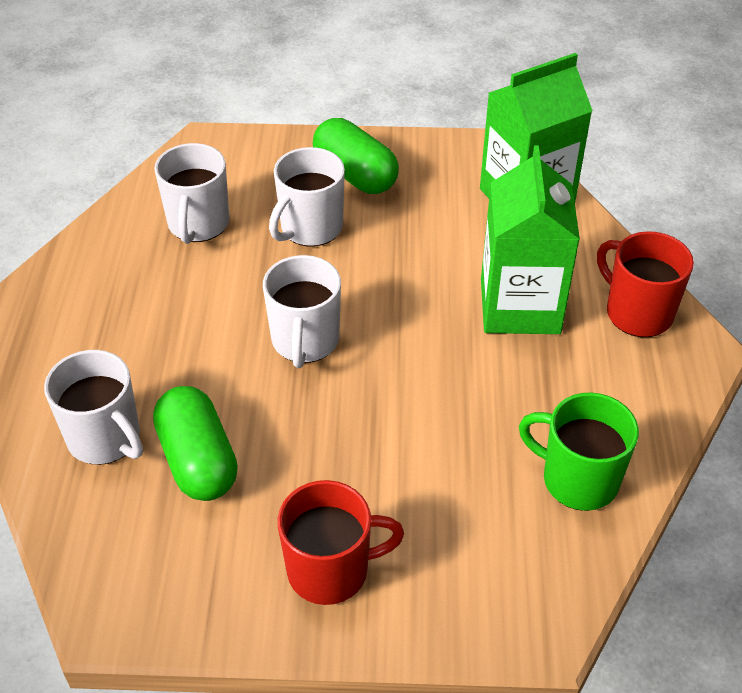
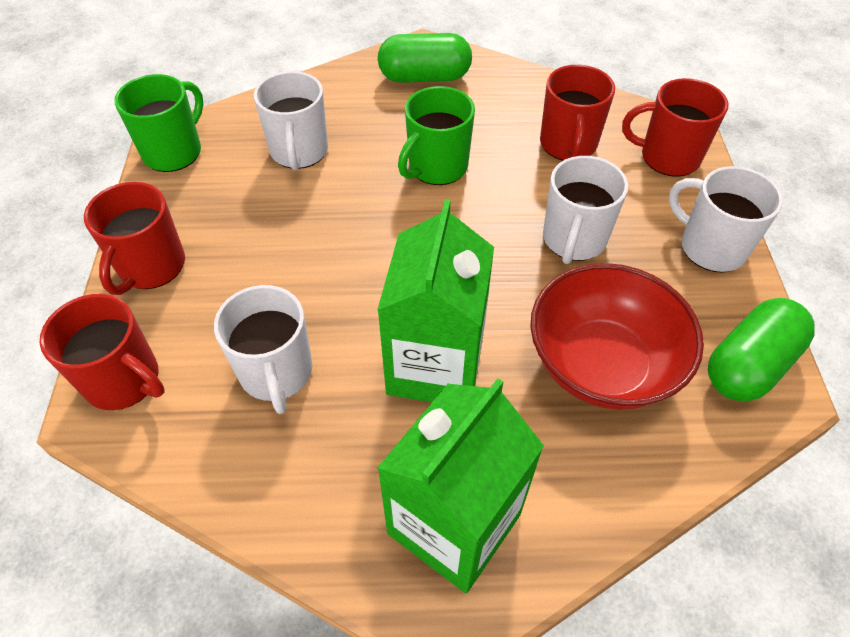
green mug: 1 -> 2
red bowl: 0 -> 1
red mug: 2 -> 4

